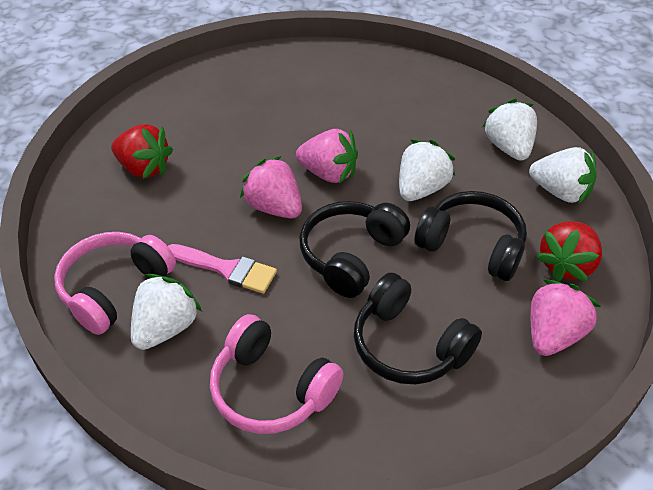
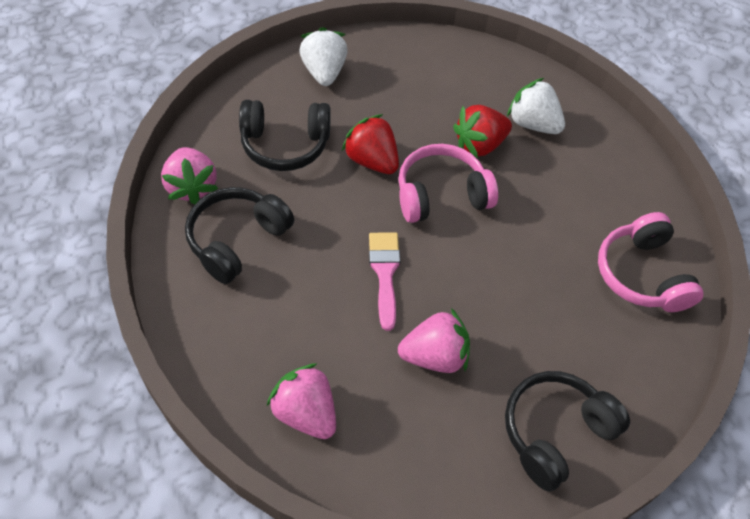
white strawberry: 4 -> 2

